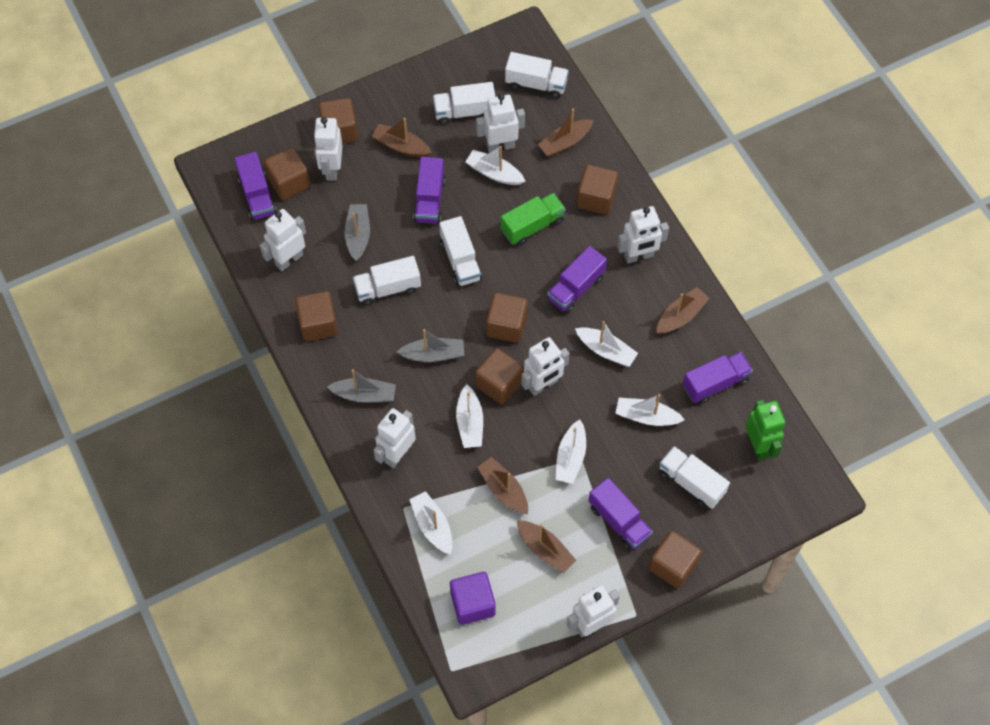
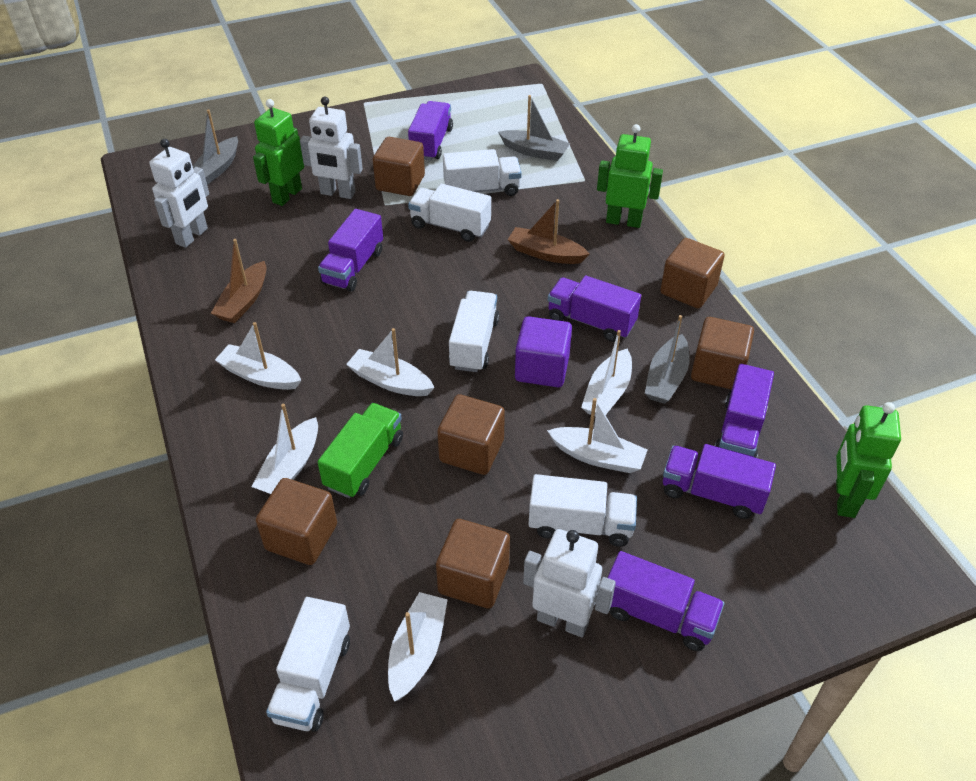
brown boat: 5 -> 2
brown cube: 7 -> 6
green robot: 1 -> 3
purple truck: 5 -> 6
white robot: 7 -> 3

